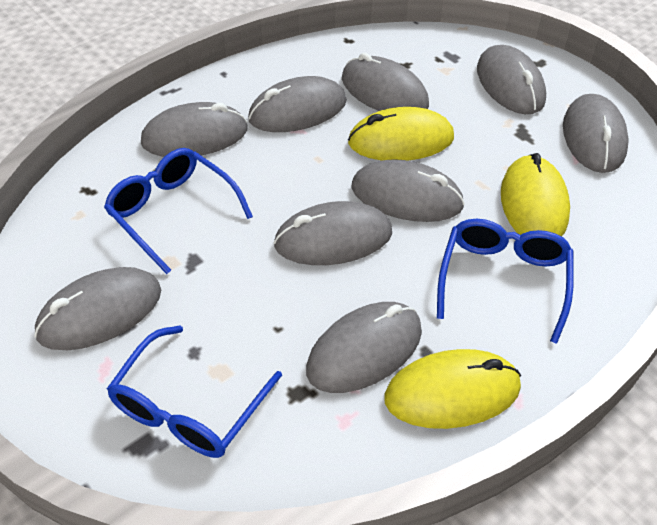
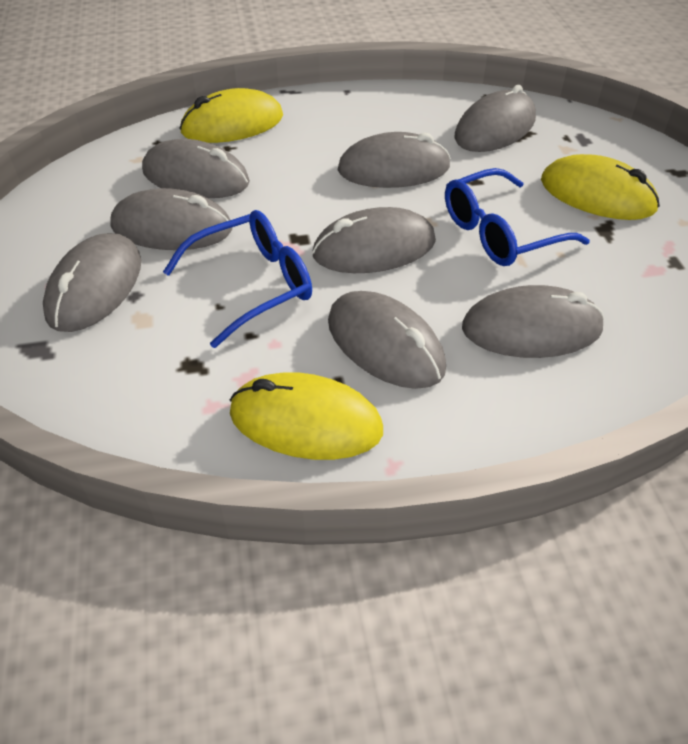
blue glasses: 3 -> 2
grey mouse: 9 -> 8

